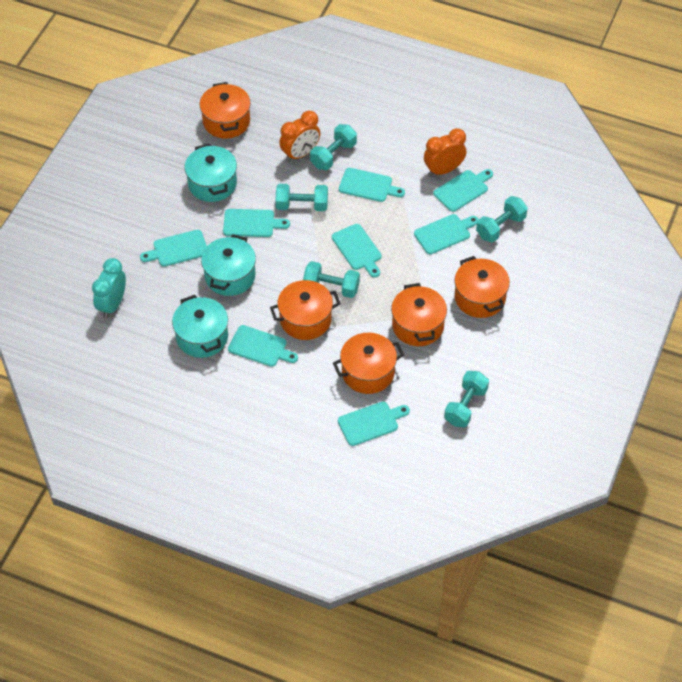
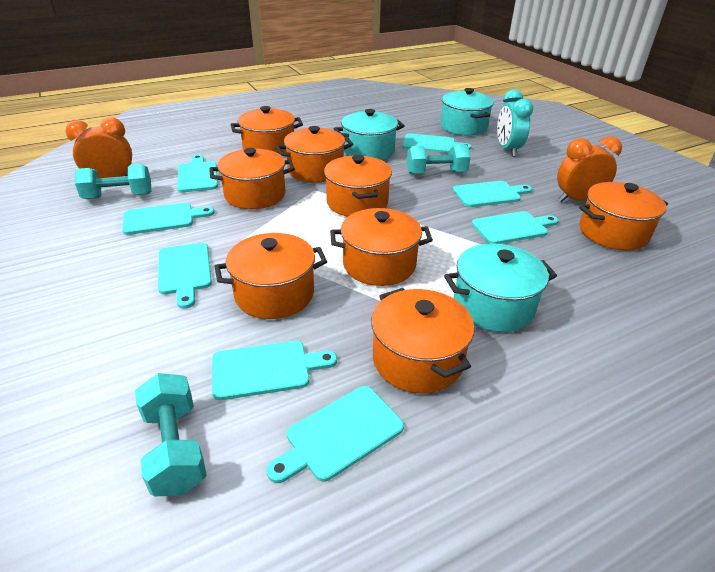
orange pot: 5 -> 8
turquoise dumbbell: 5 -> 3

